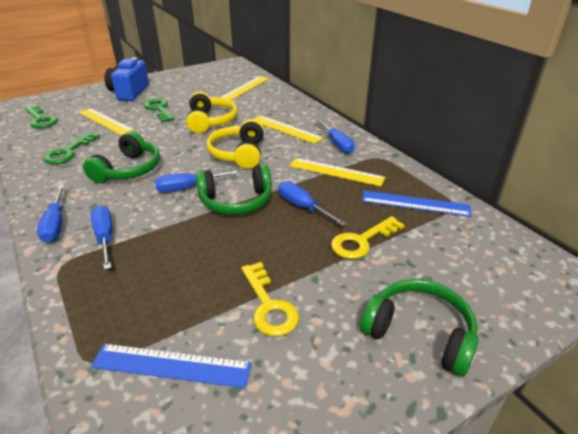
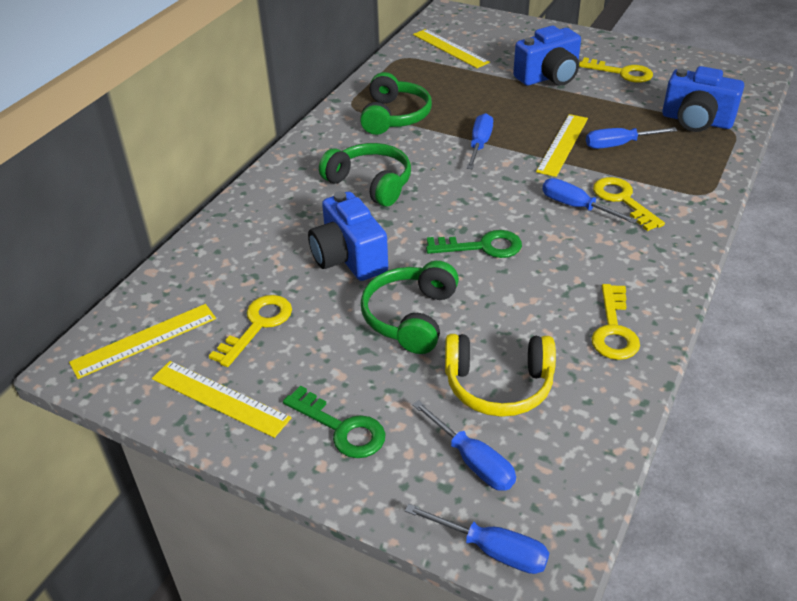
blue camera: 1 -> 3
blue ruler: 2 -> 0
green key: 3 -> 2
yellow headphones: 2 -> 1
yellow key: 2 -> 4

